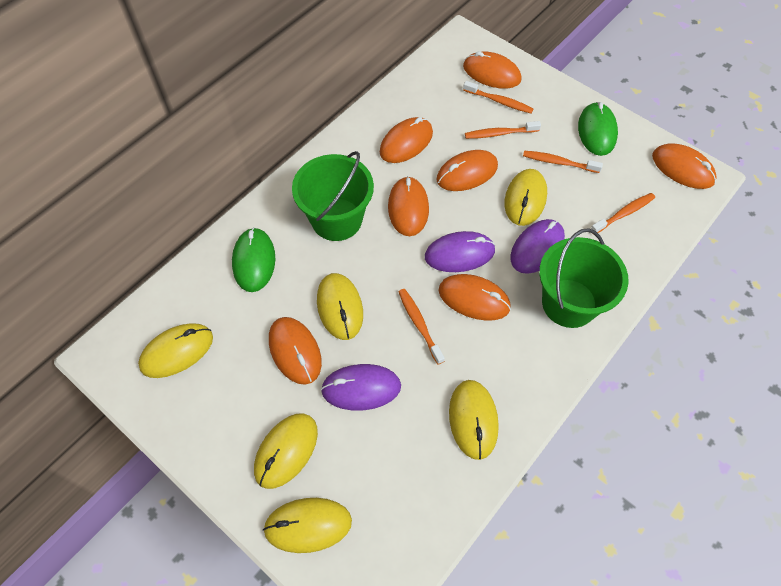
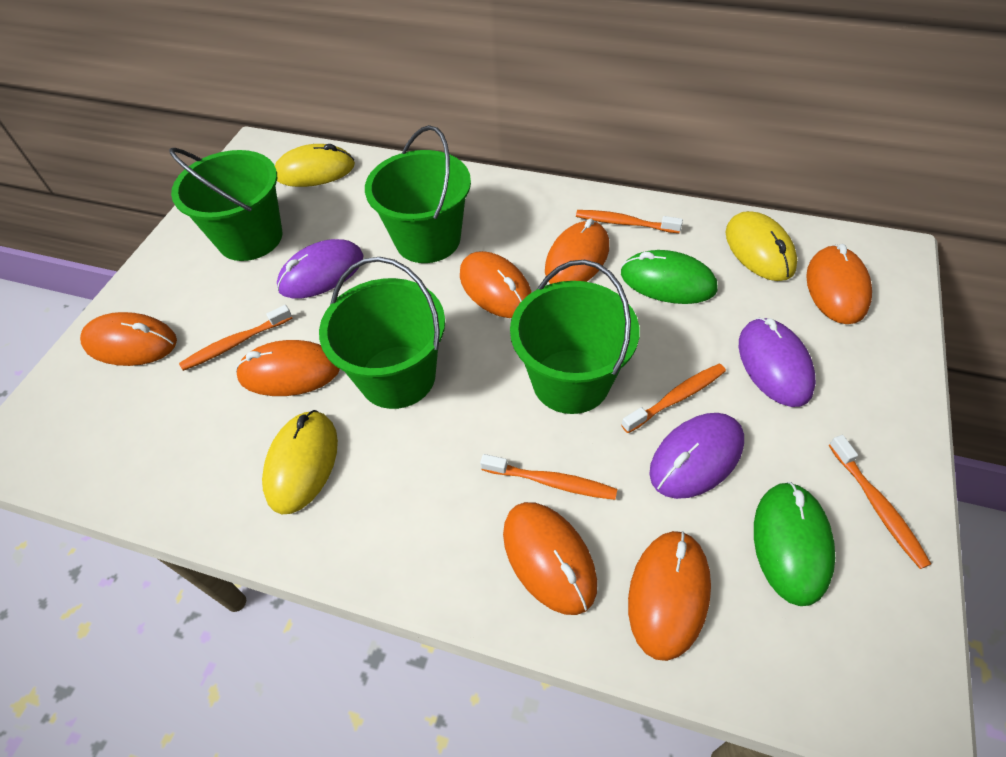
green bucket: 2 -> 4
yellow mouse: 6 -> 3

